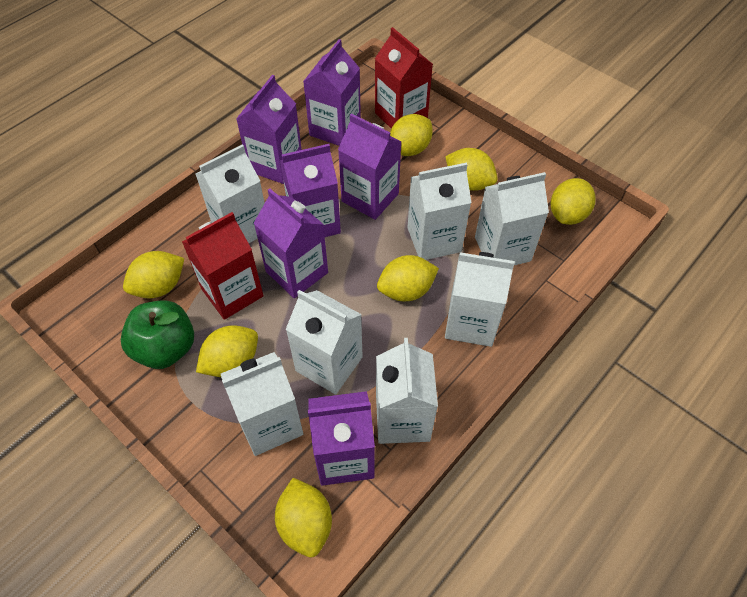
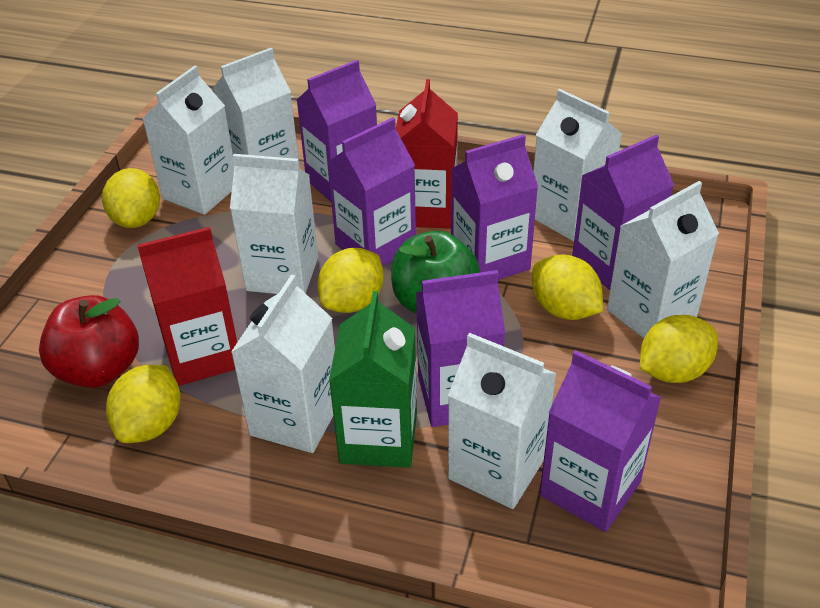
green carton: 0 -> 1
red apple: 0 -> 1
yellow lemon: 7 -> 5

